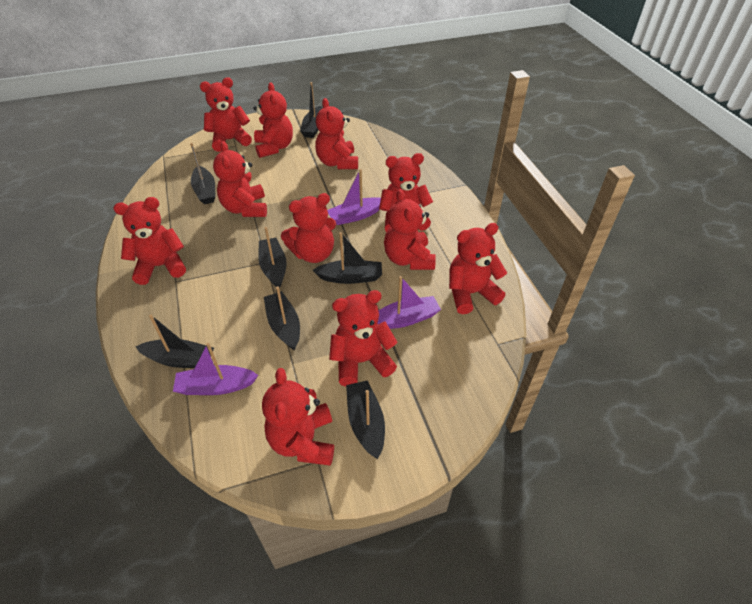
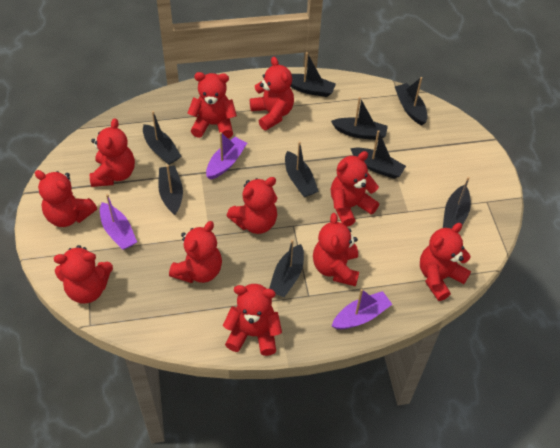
black boat: 7 -> 9

